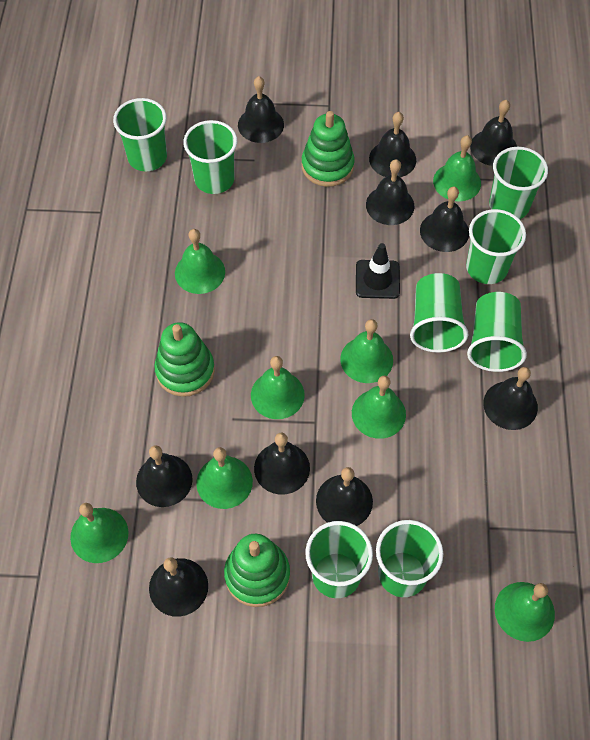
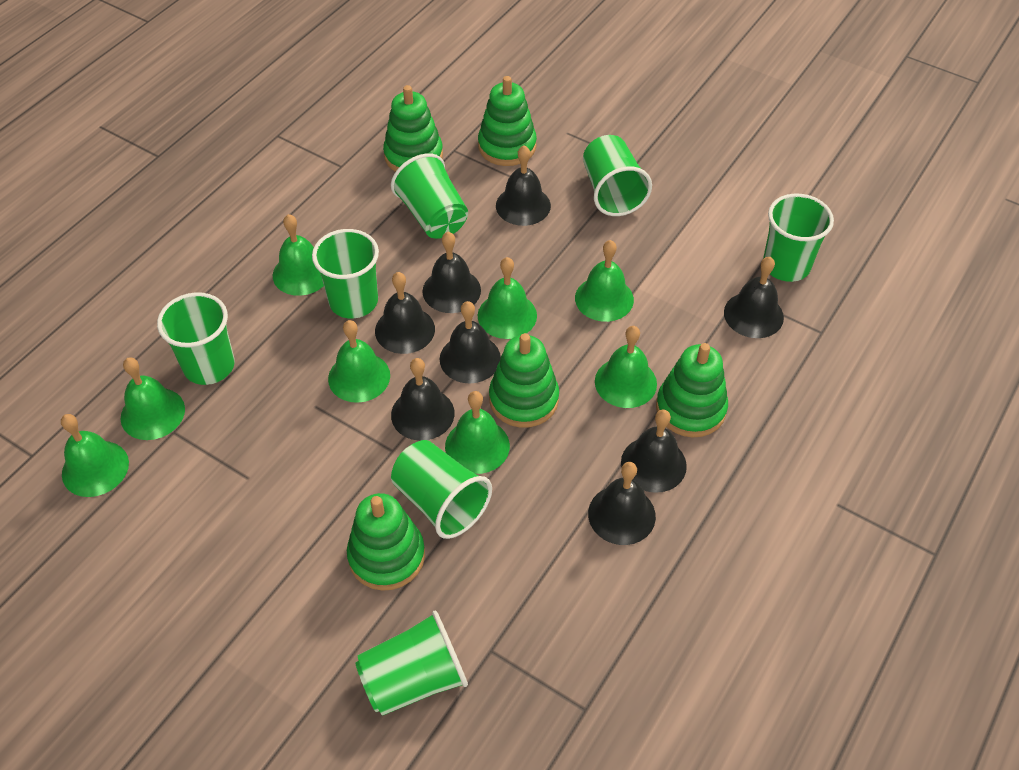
black bell: 10 -> 8
black traffic cone: 1 -> 0
green cup: 8 -> 7
green stacking toy: 3 -> 5

